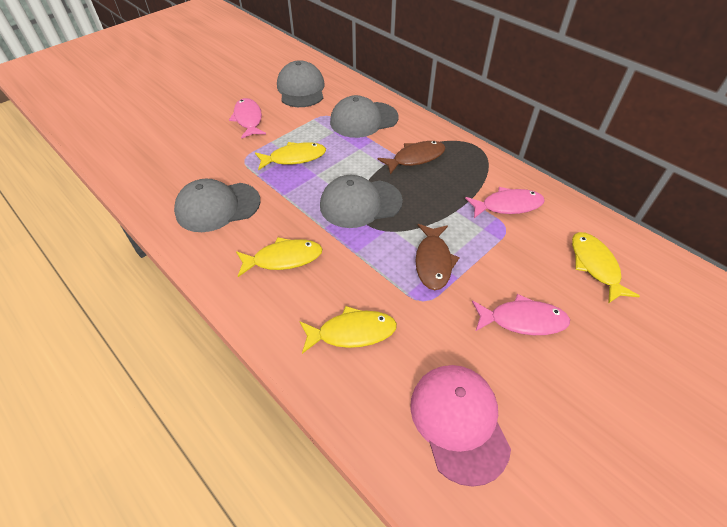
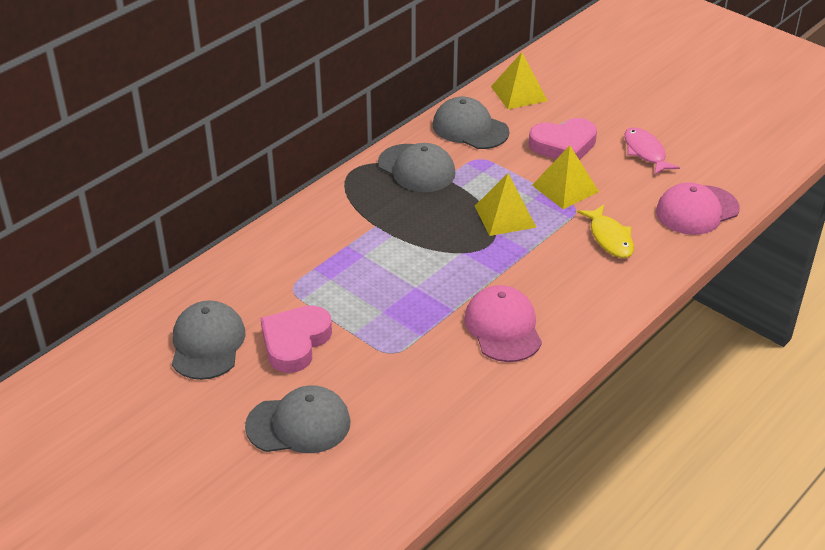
brown fish: 2 -> 0
pink cap: 1 -> 2
pink fish: 3 -> 1
pink heart: 0 -> 2
yellow fish: 4 -> 1
yellow pyramid: 0 -> 3

